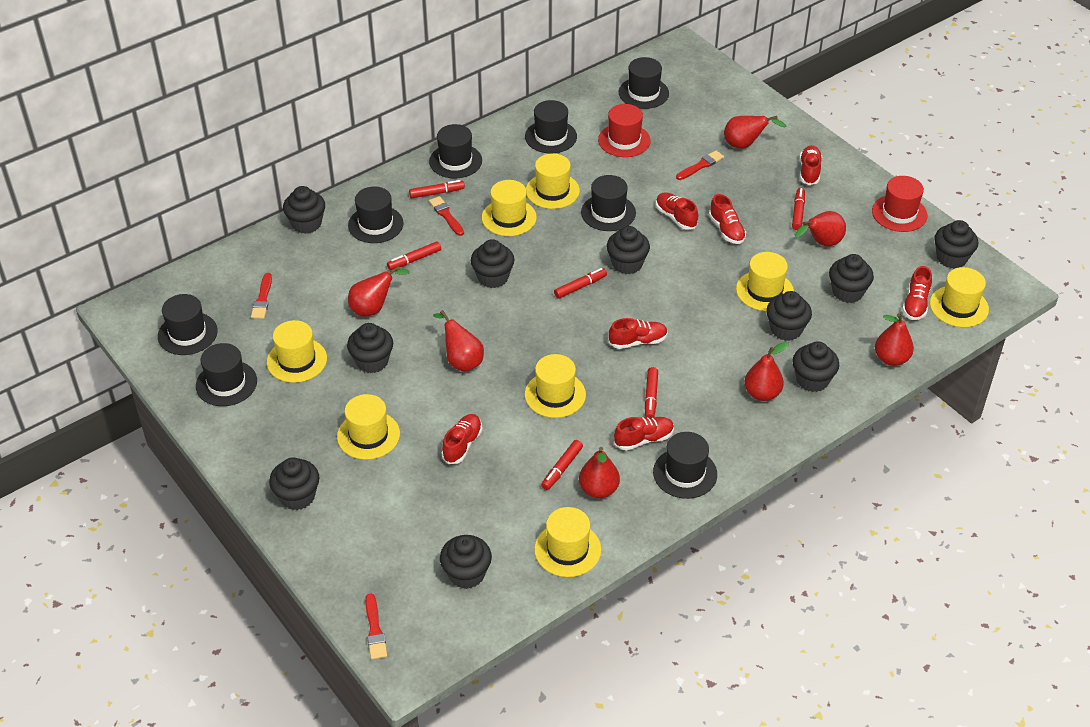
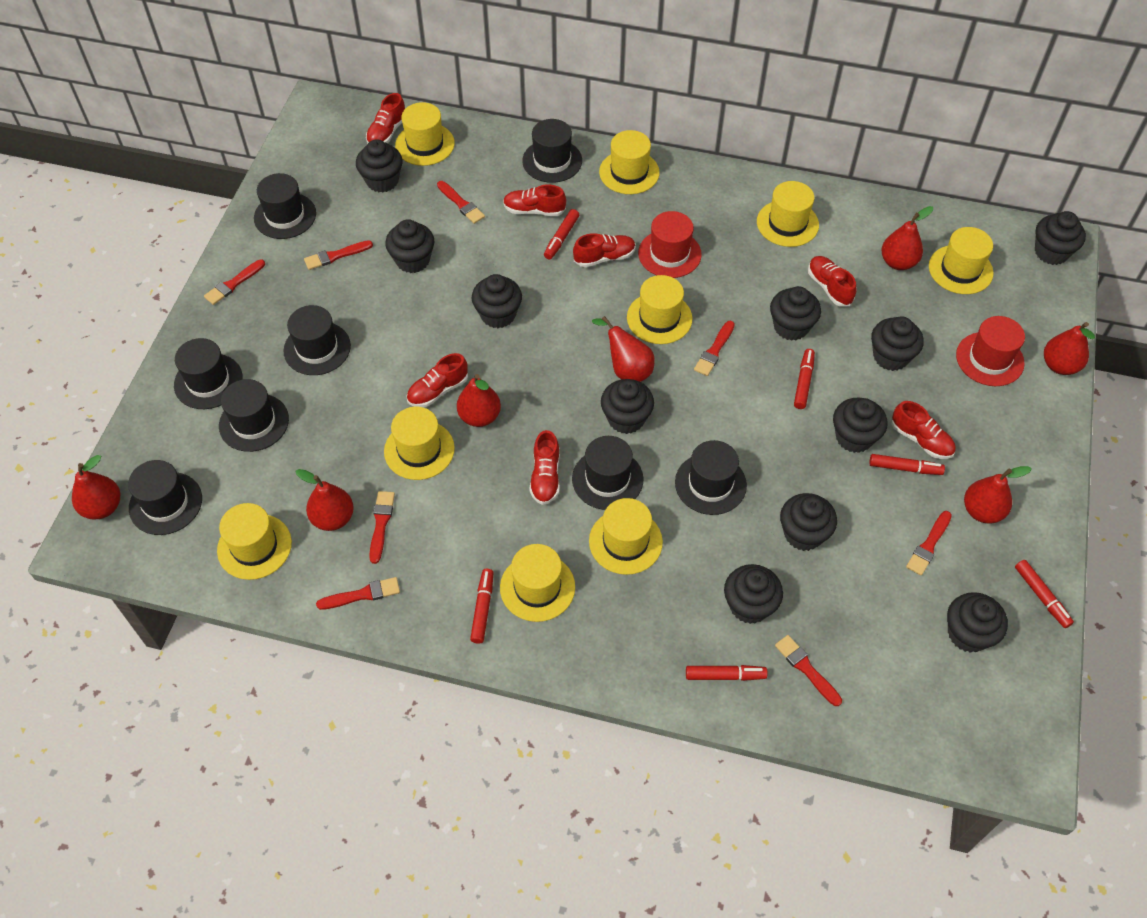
black cupcake: 10 -> 11
red brush: 4 -> 8
yellow hat: 8 -> 9

